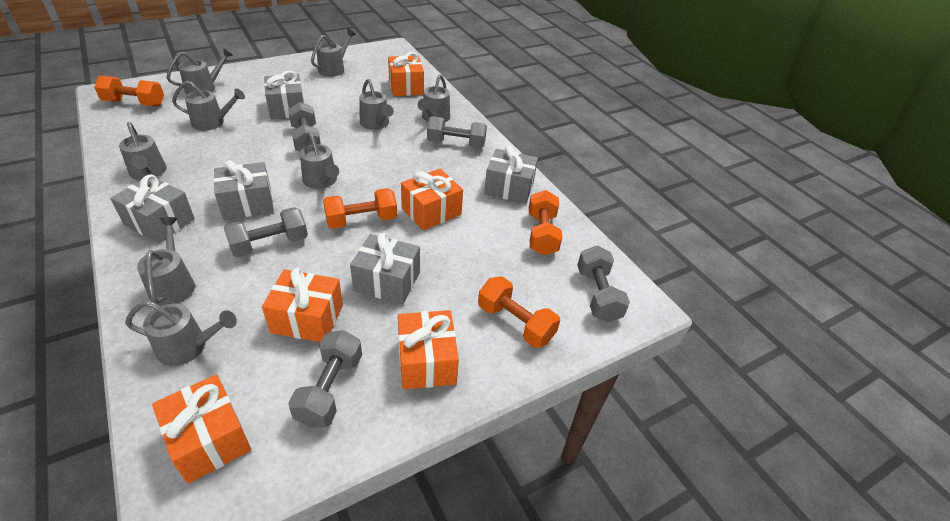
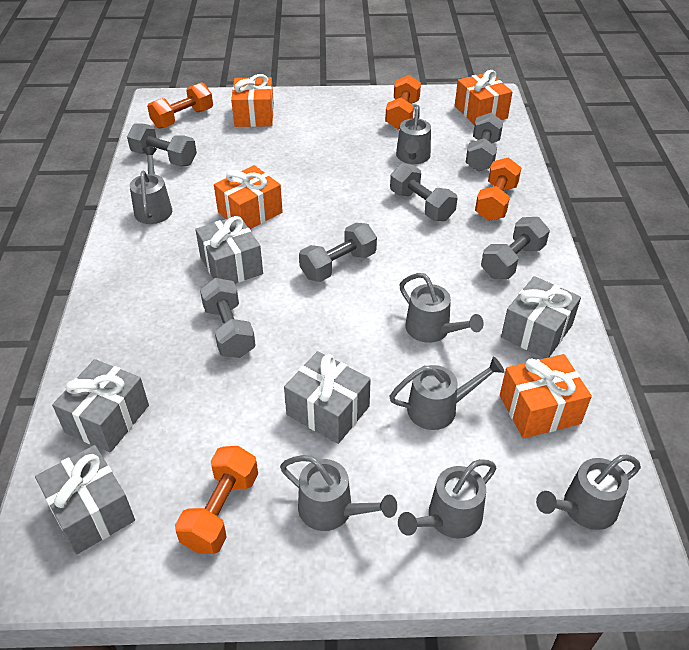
grey dumbbell: 5 -> 6
grey watering can: 9 -> 7
orange gift: 5 -> 4

